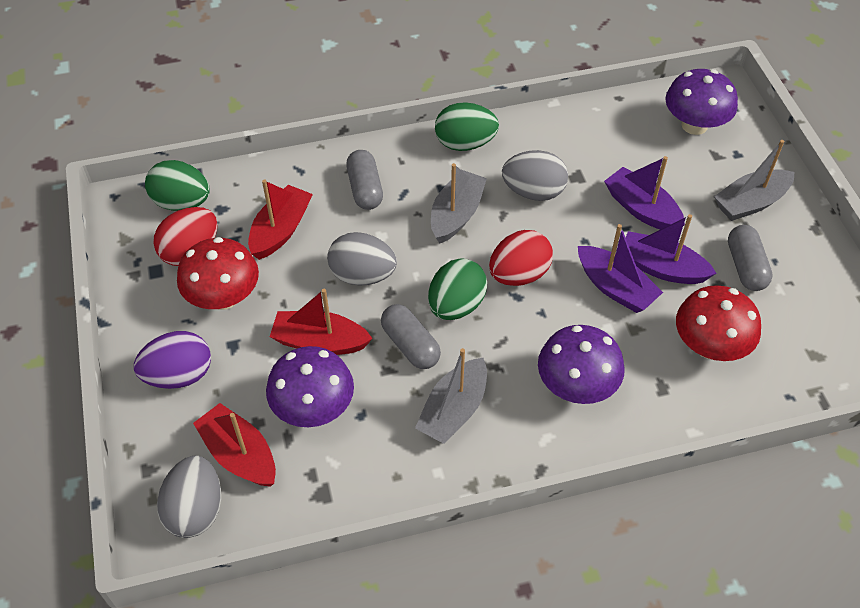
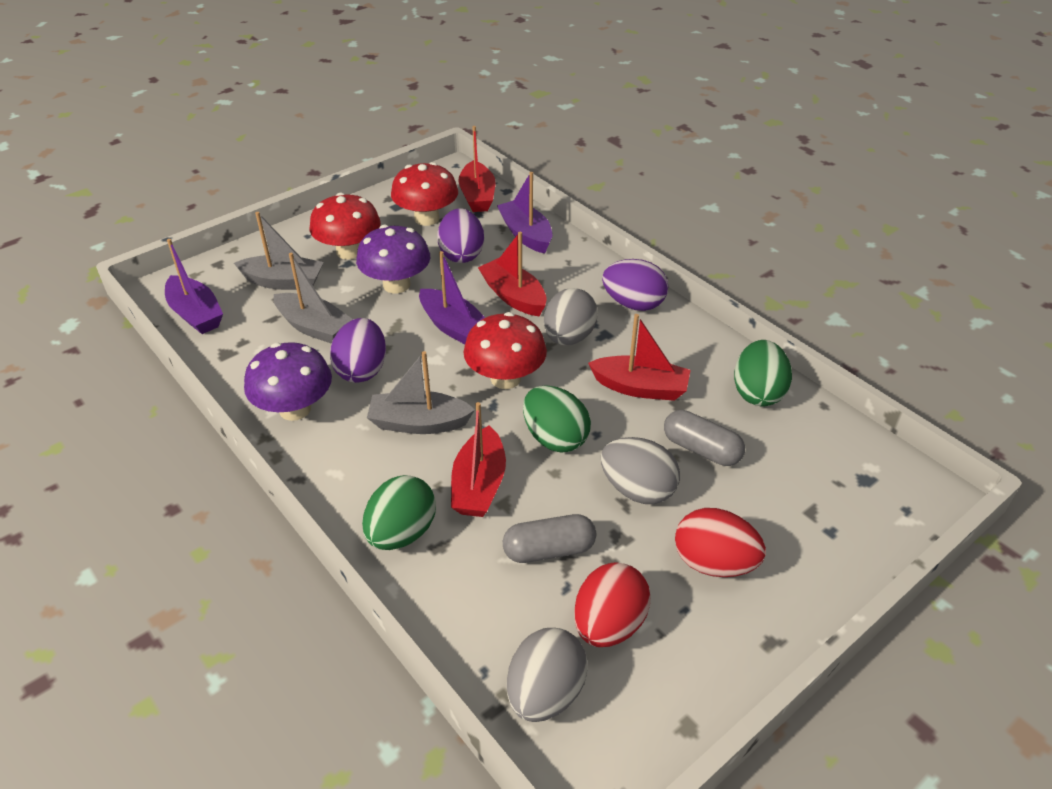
grey capsule: 3 -> 2
purple egg: 1 -> 3
purple mushroom: 3 -> 2
red boat: 3 -> 4
red mushroom: 2 -> 3

